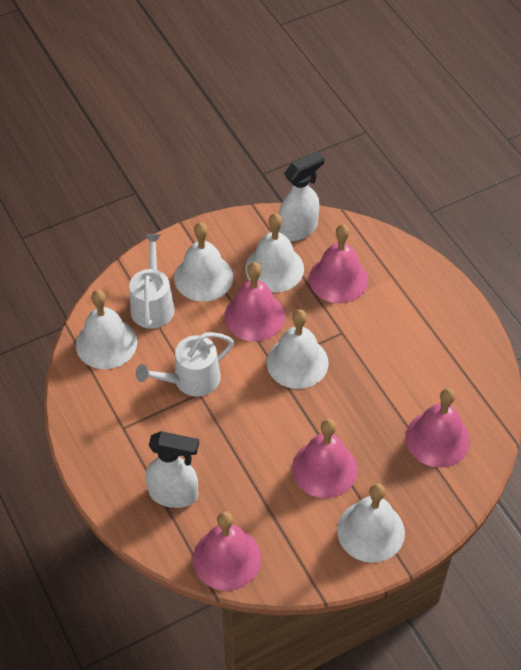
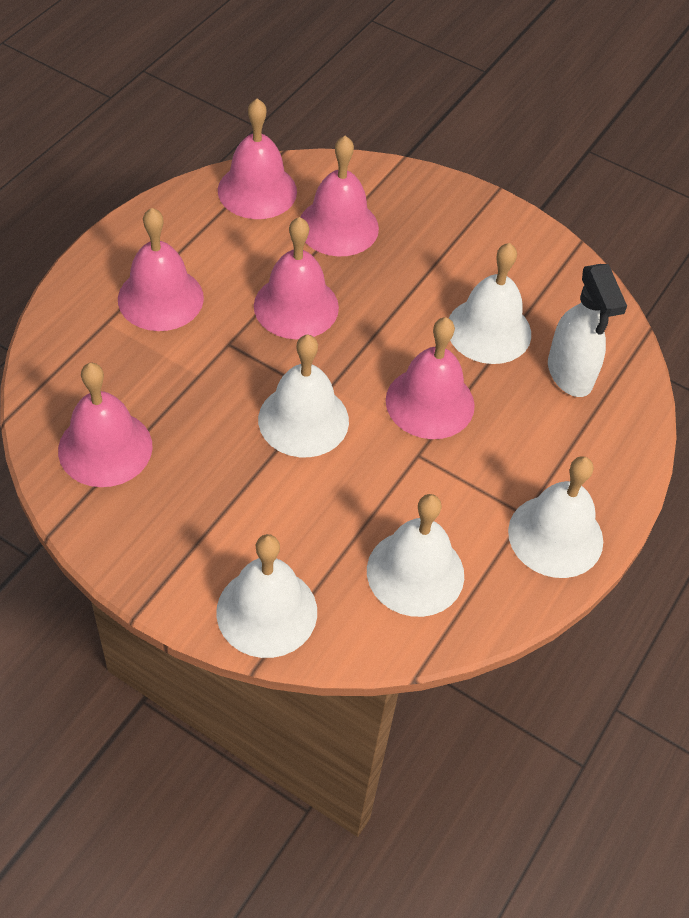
pink bell: 5 -> 6
white spray bottle: 2 -> 1
white watering can: 2 -> 0

